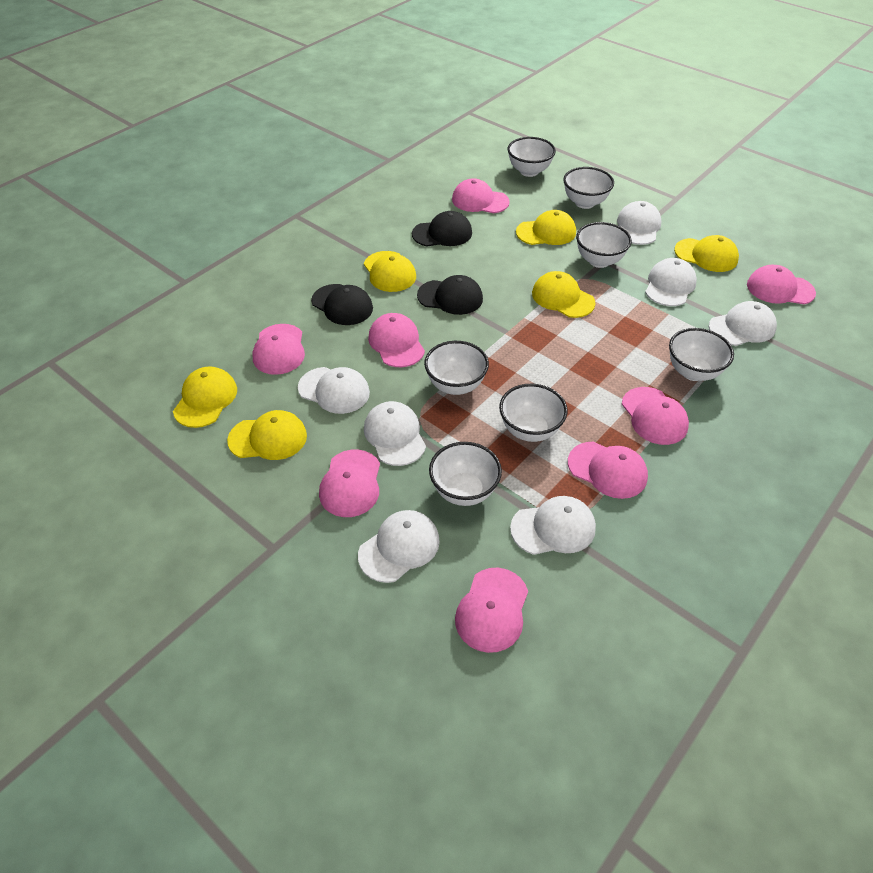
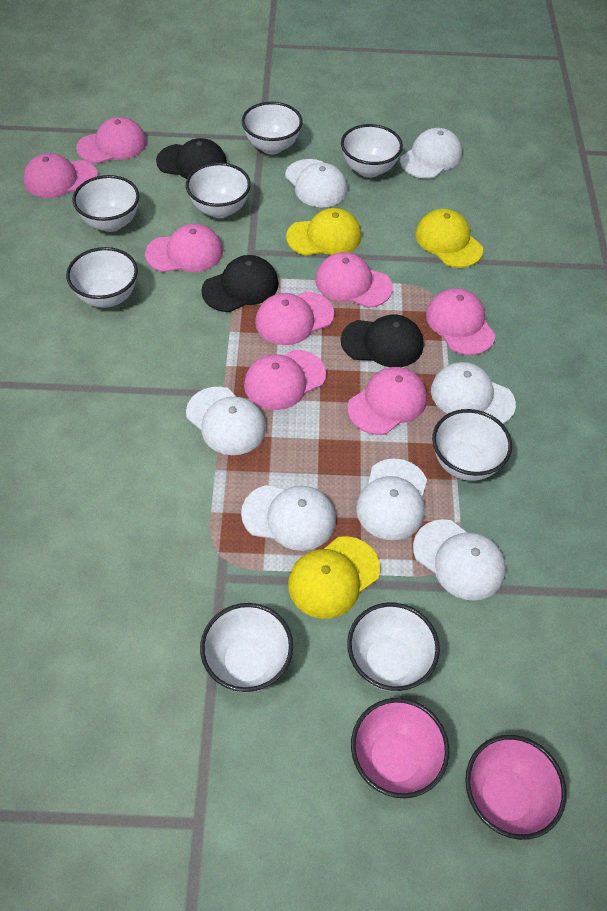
pink bowl: 0 -> 2
white bowl: 7 -> 8
yellow cap: 6 -> 3

